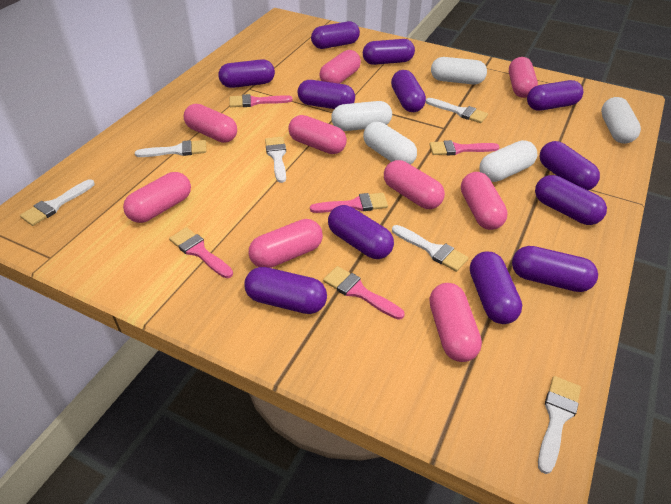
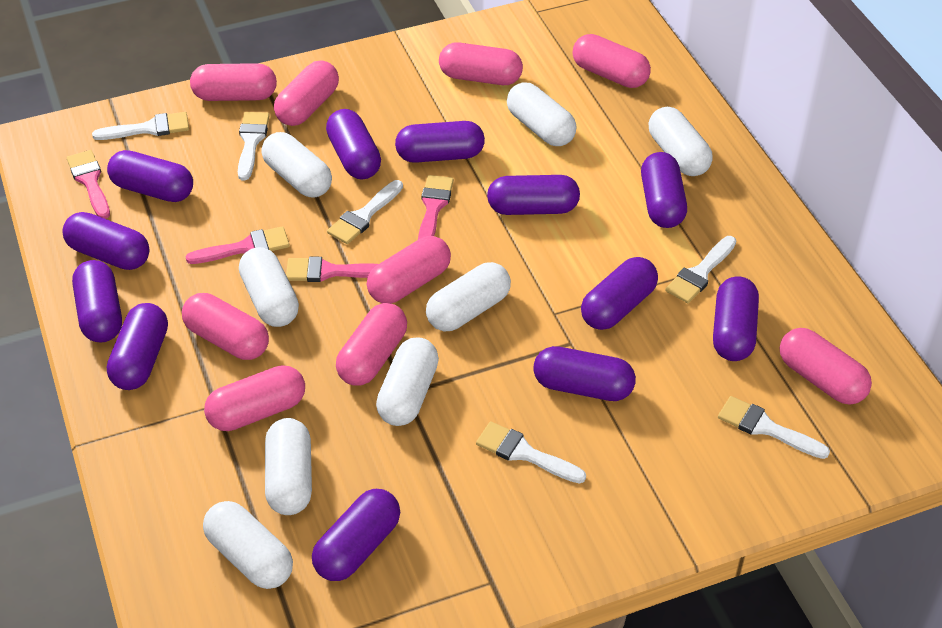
pink brush: 5 -> 4
white capsule: 5 -> 8

